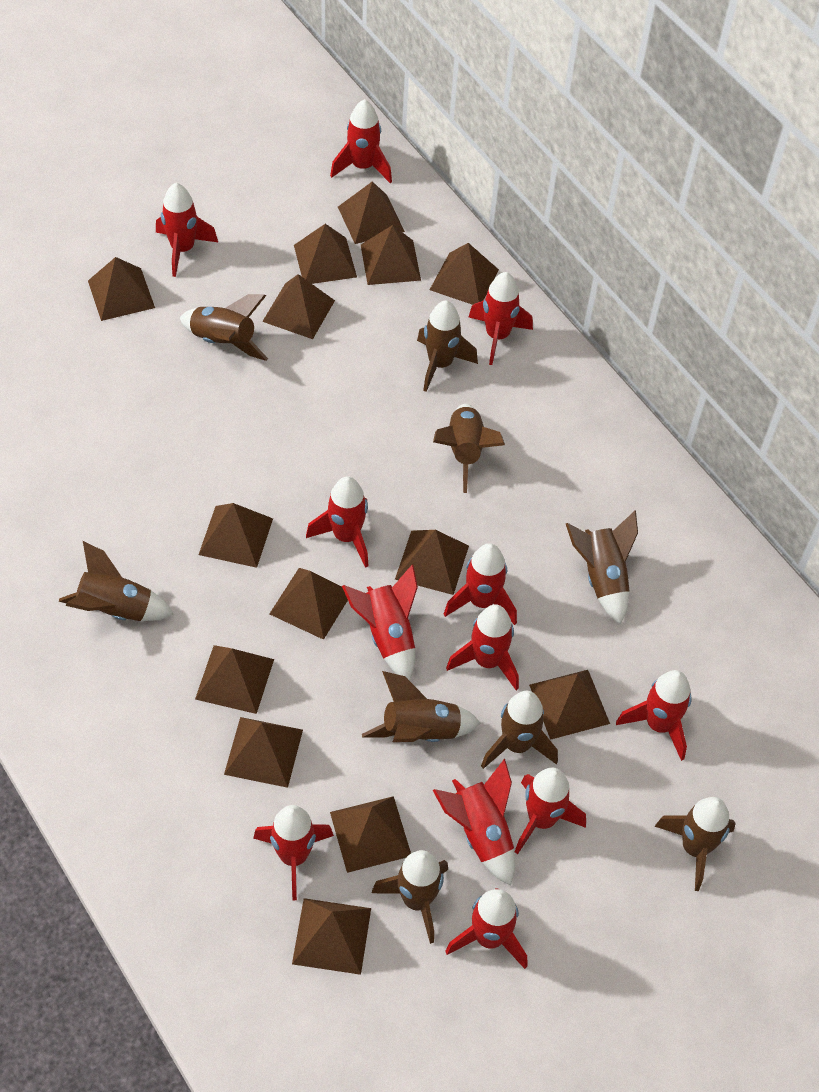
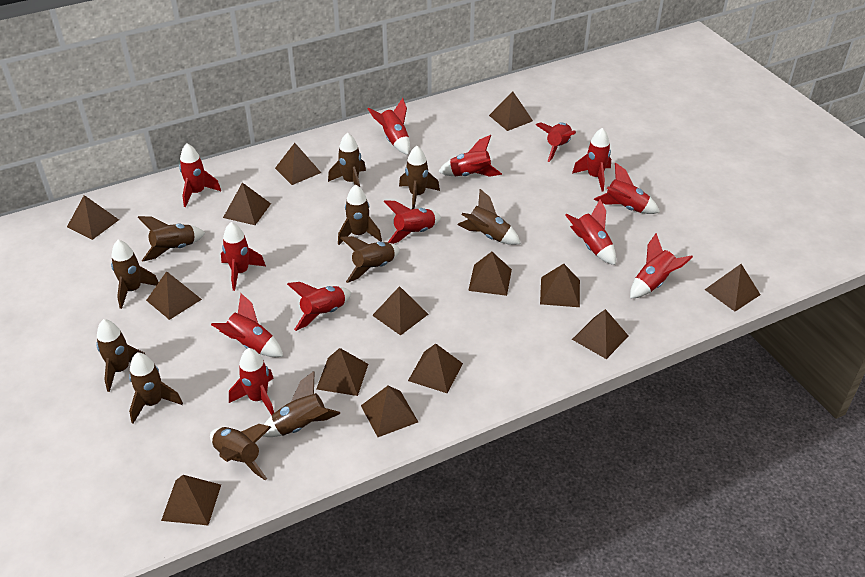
brown rocket: 9 -> 11
red rocket: 12 -> 13

